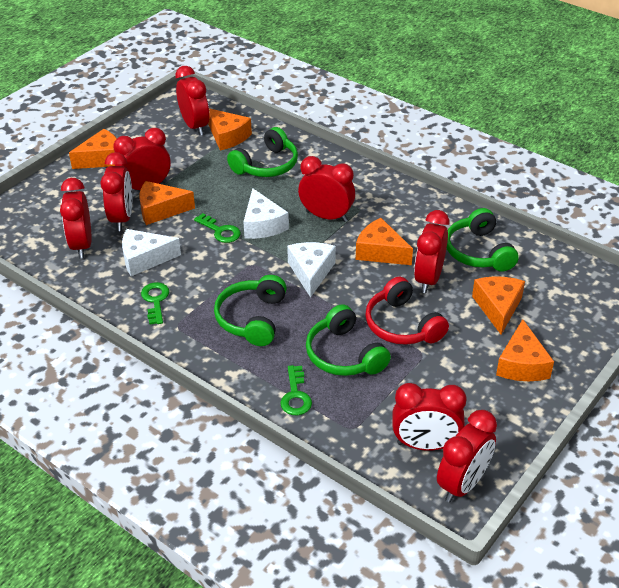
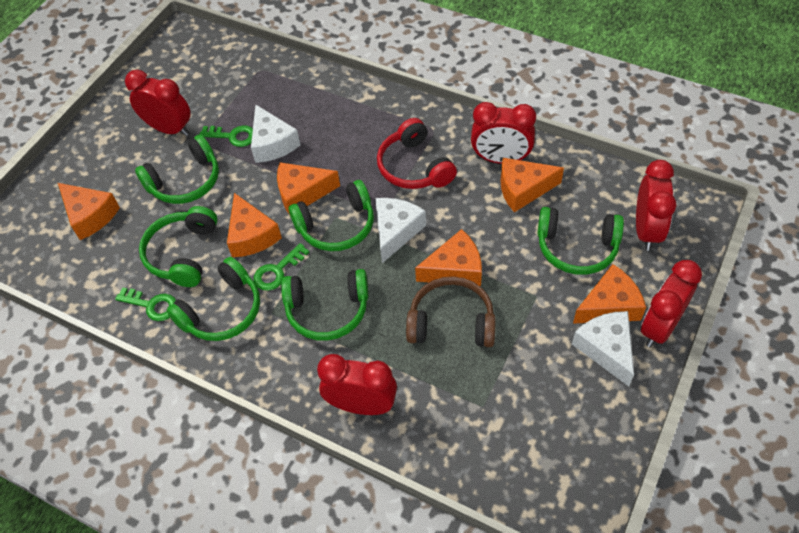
brown headphones: 0 -> 1
green headphones: 4 -> 6
red clock: 8 -> 5

